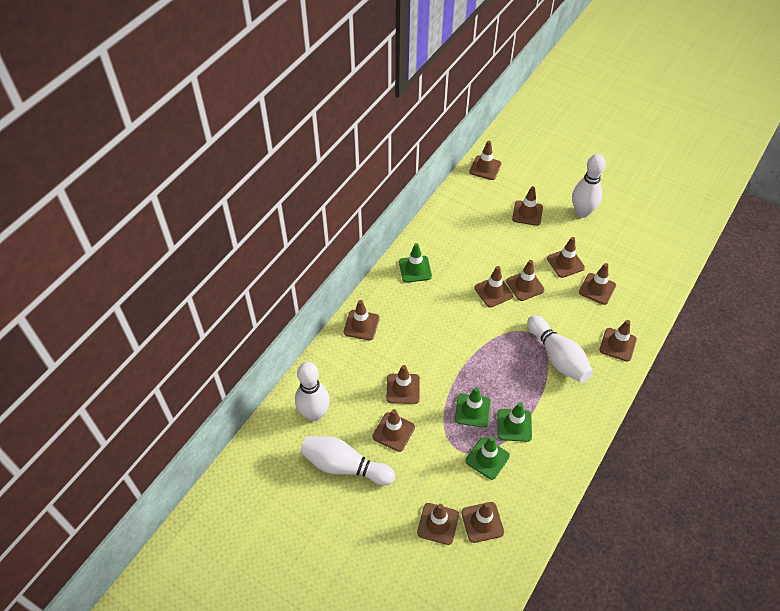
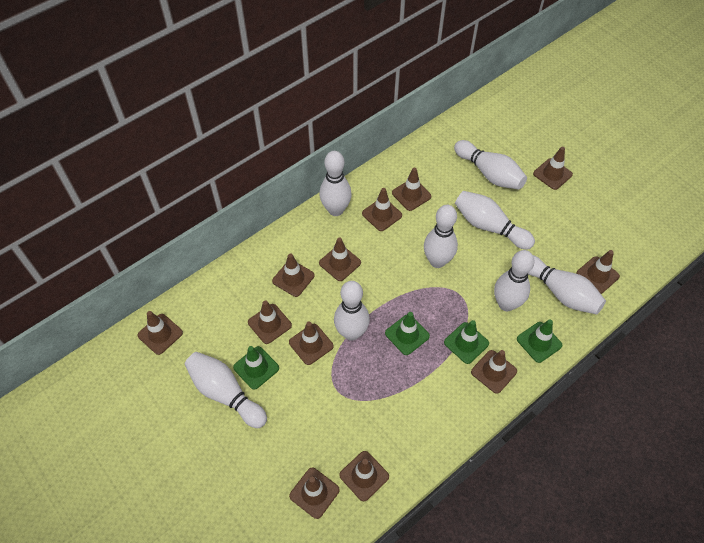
white bowling pin: 4 -> 8

